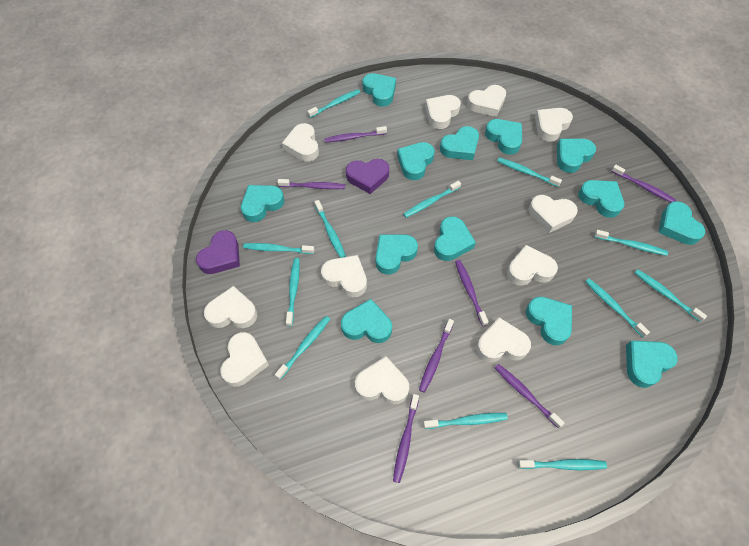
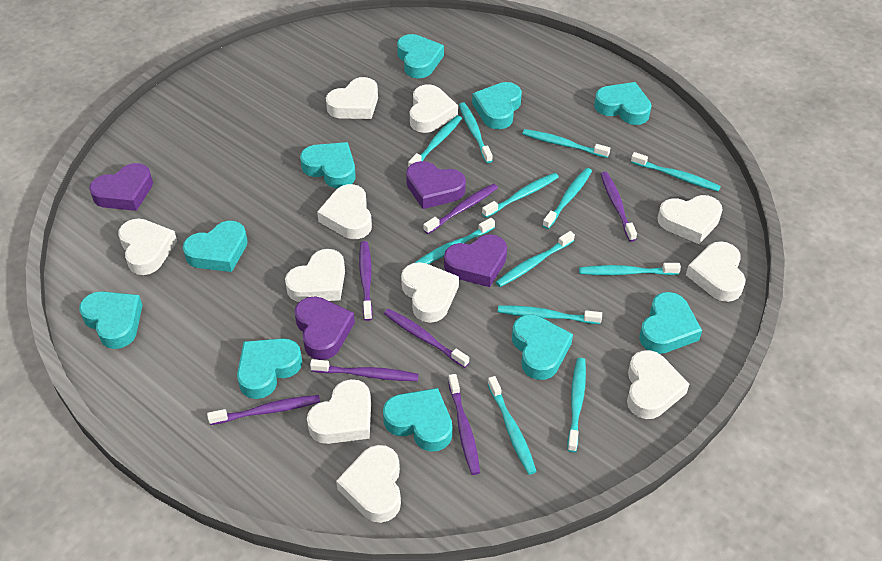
purple heart: 2 -> 4
turquoise heart: 13 -> 10

